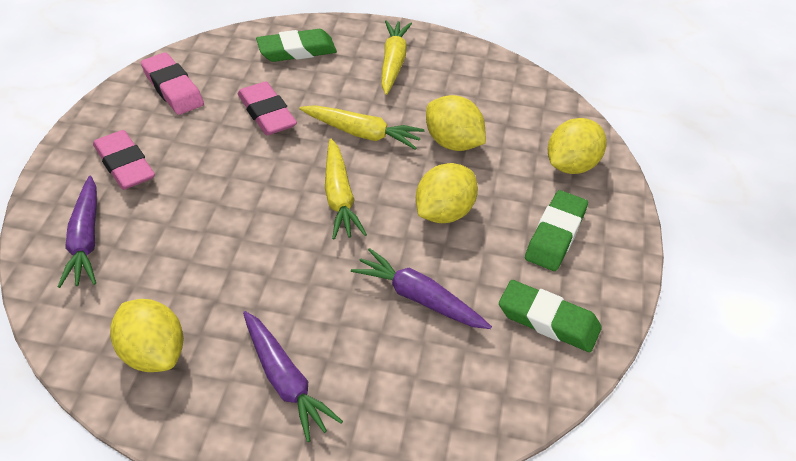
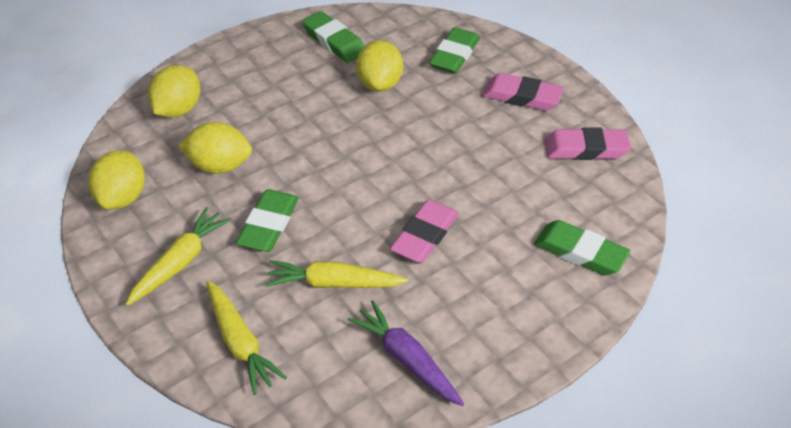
green eraser: 3 -> 4
purple carrot: 3 -> 1

